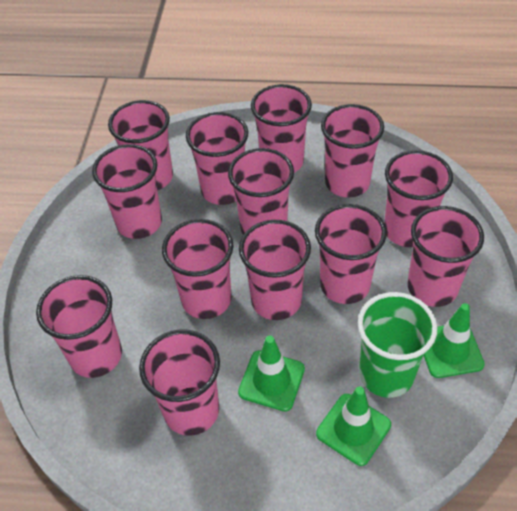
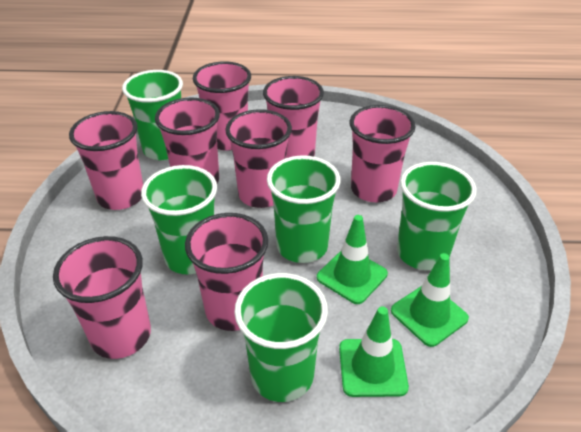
green cup: 1 -> 5
pink cup: 13 -> 8

